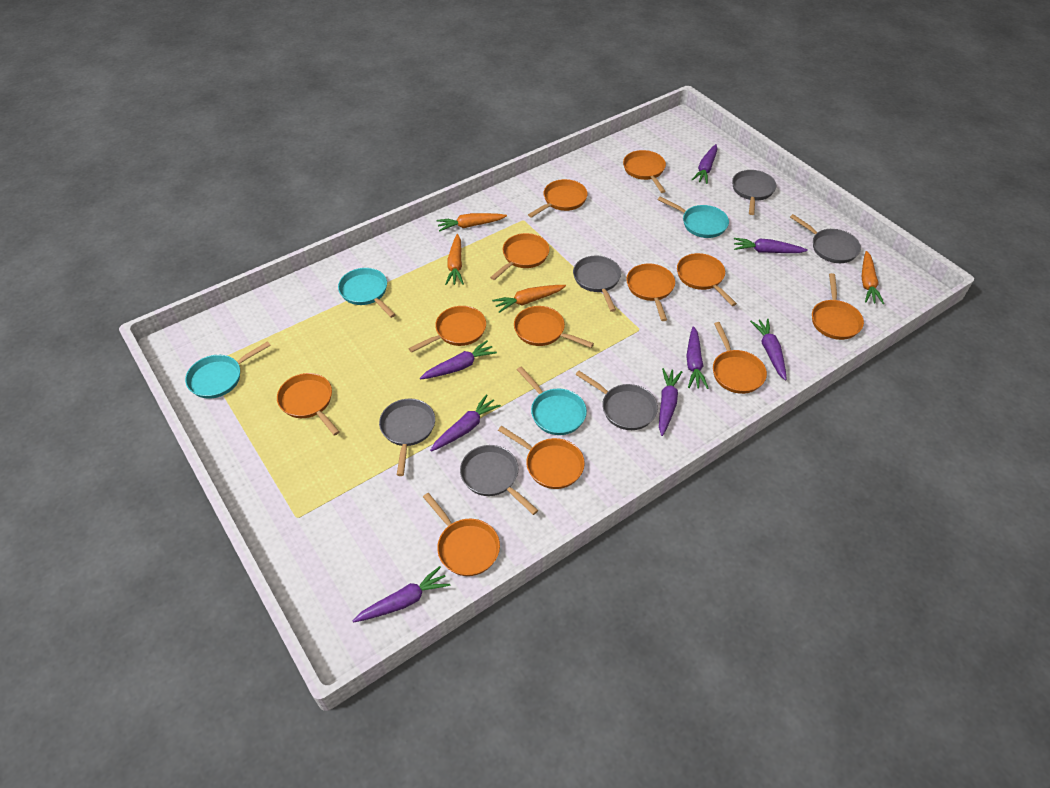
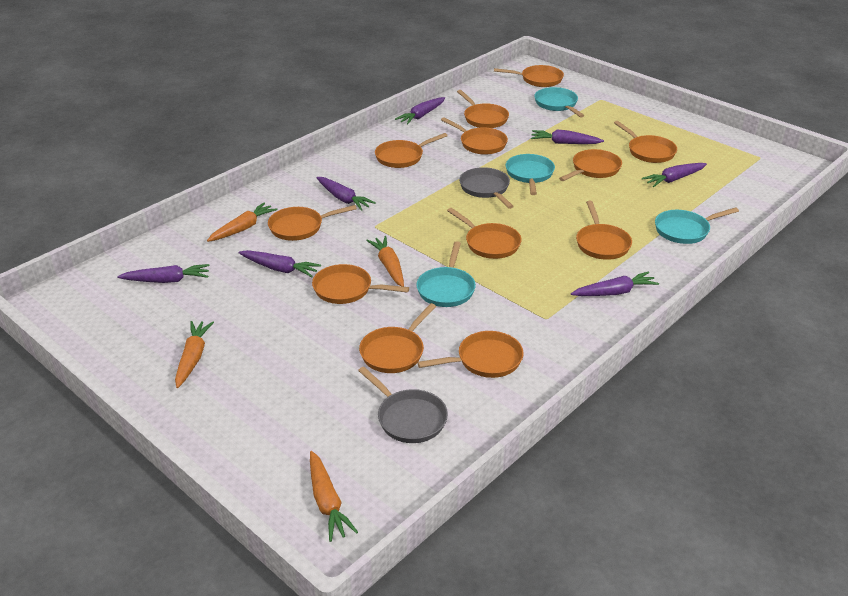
grey pan: 6 -> 2
purple carrot: 8 -> 7

